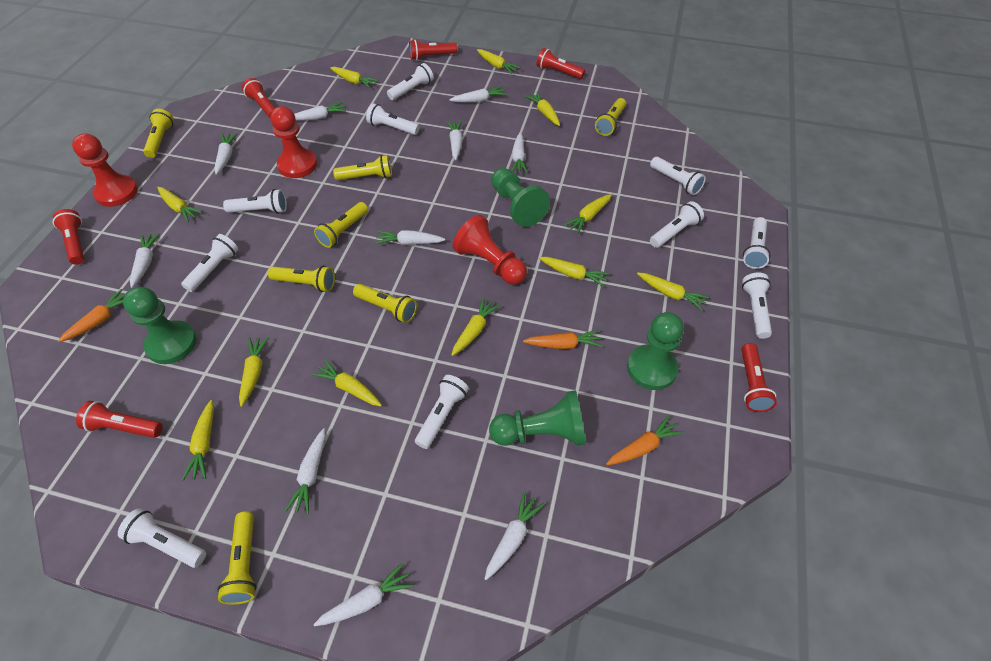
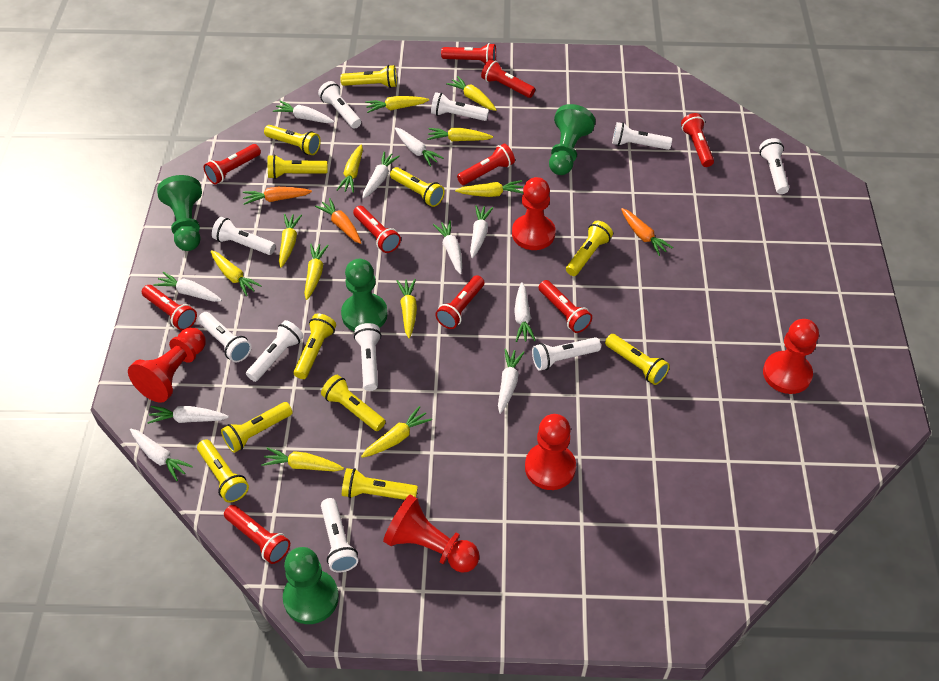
red flashlight: 6 -> 10
red pawn: 3 -> 5
yellow flashlight: 7 -> 11

